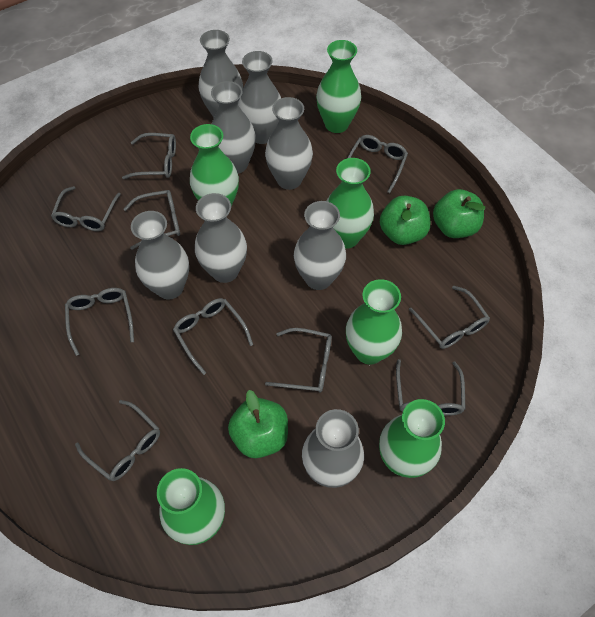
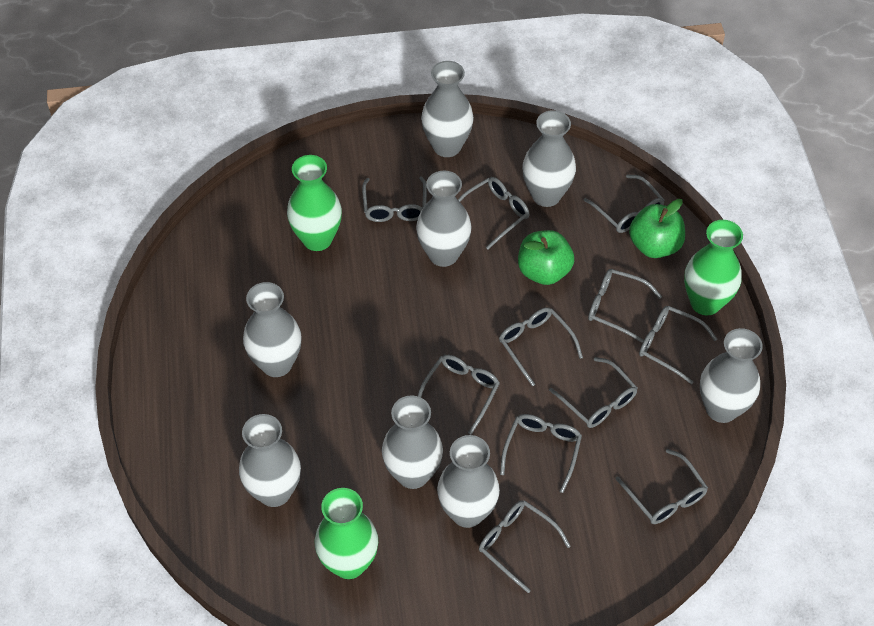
green apple: 3 -> 2
green vase: 6 -> 3
grey glasses: 10 -> 11

